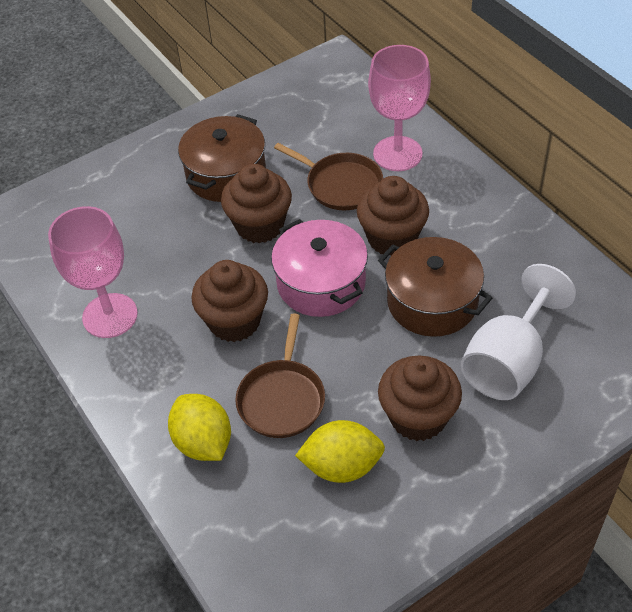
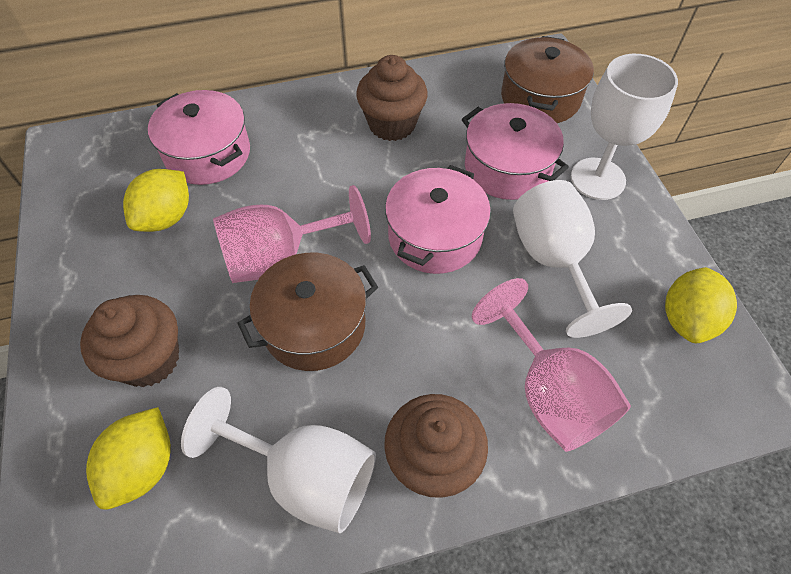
brown cupcake: 4 -> 3
brown pan: 2 -> 0
pink pot: 1 -> 3
white goblet: 1 -> 3
yellow lemon: 2 -> 3

